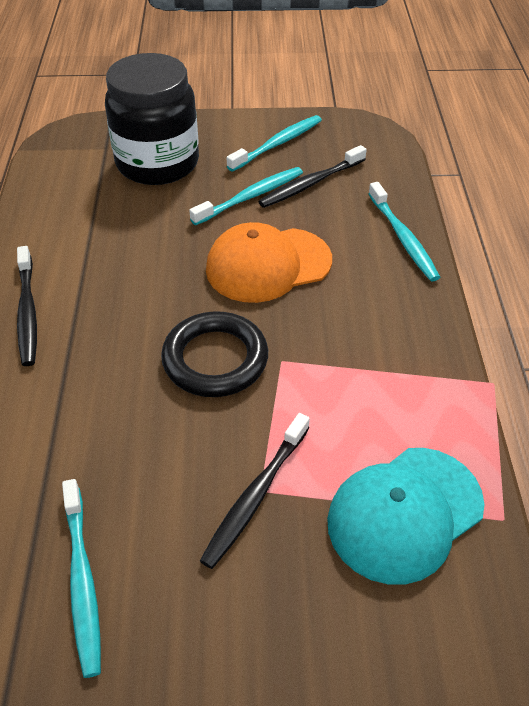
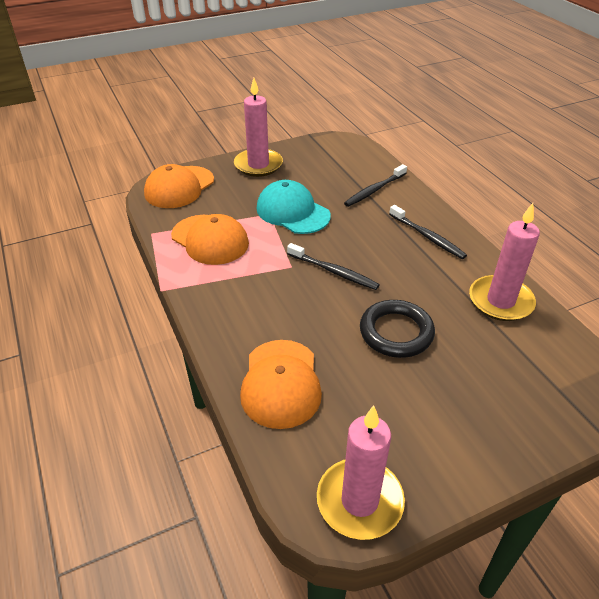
black jar: 1 -> 0
orange cap: 1 -> 3
pink candle: 0 -> 3
turquoise toothbrush: 4 -> 0

